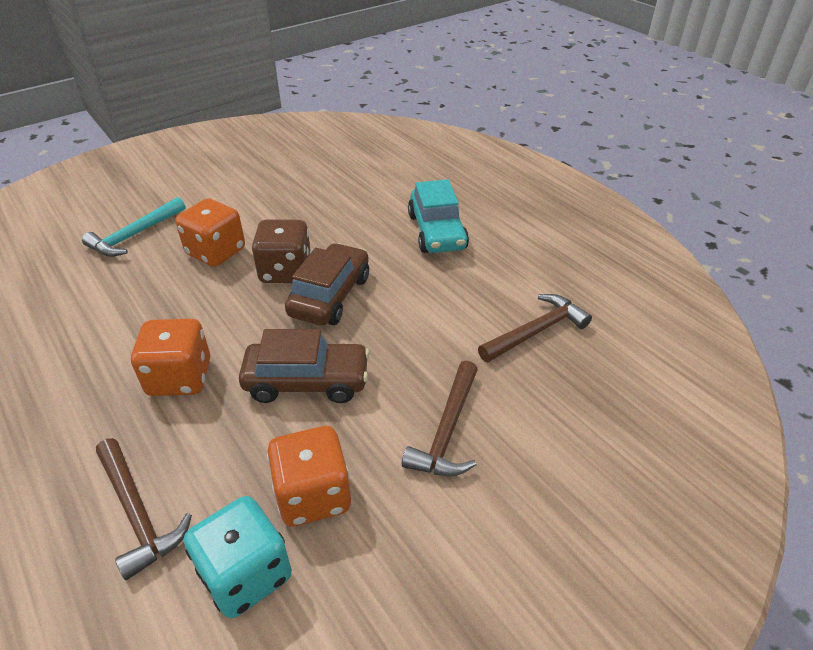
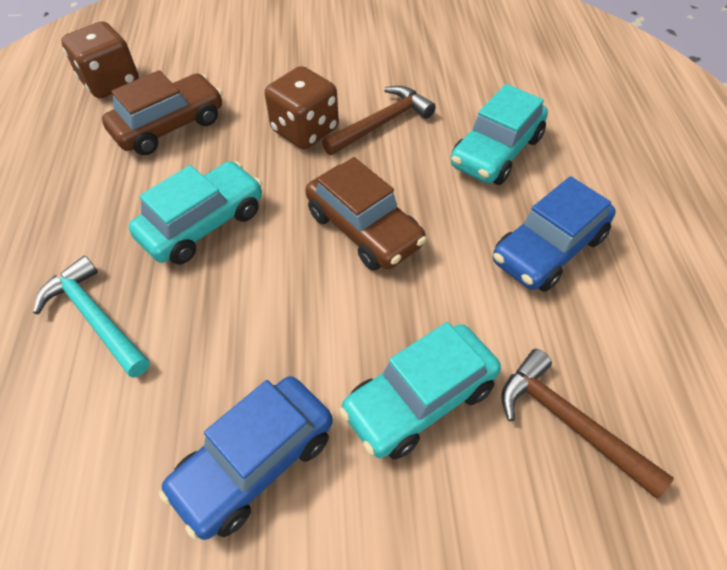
blue car: 0 -> 2
brown dice: 1 -> 2
brown hammer: 3 -> 2
orange dice: 3 -> 0
turquoise car: 1 -> 3
turquoise dice: 1 -> 0

